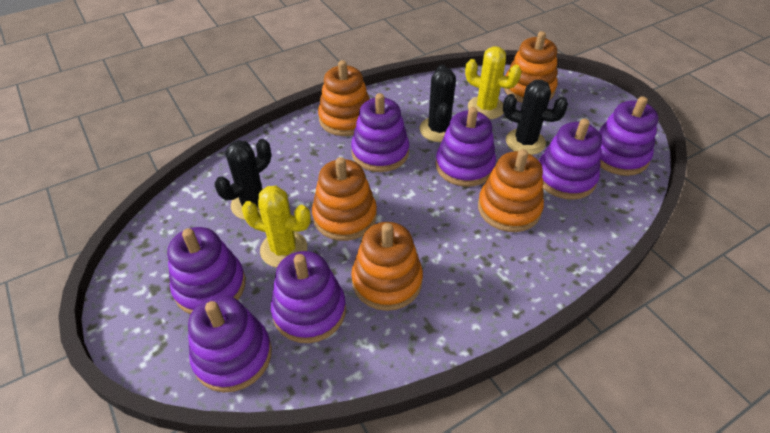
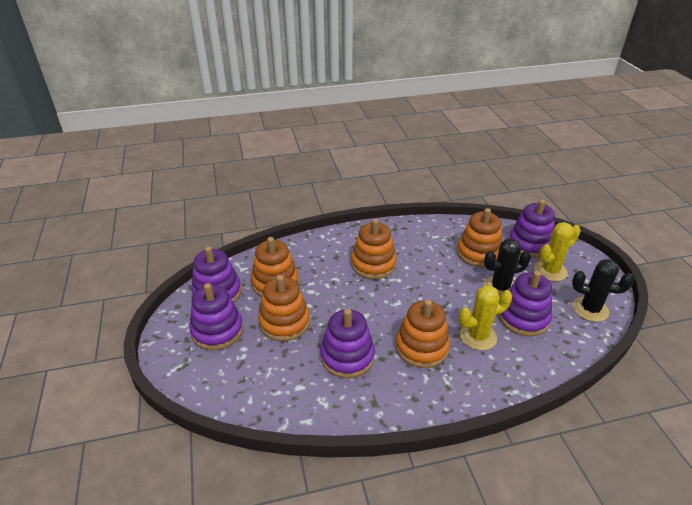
black cactus: 3 -> 2
purple stacking toy: 7 -> 5

